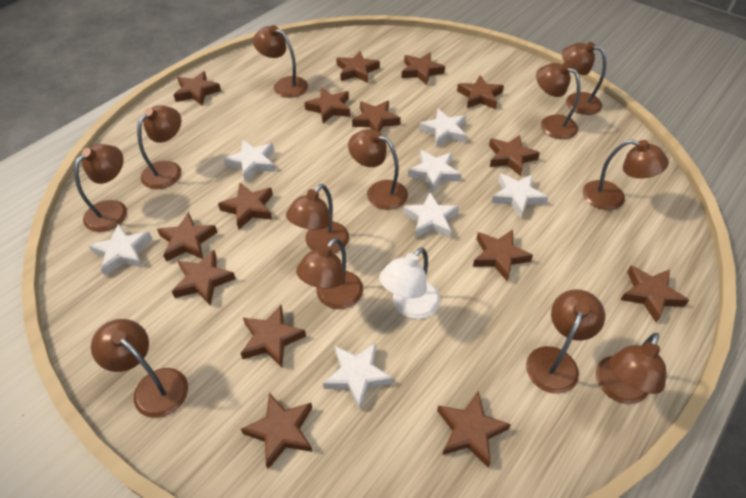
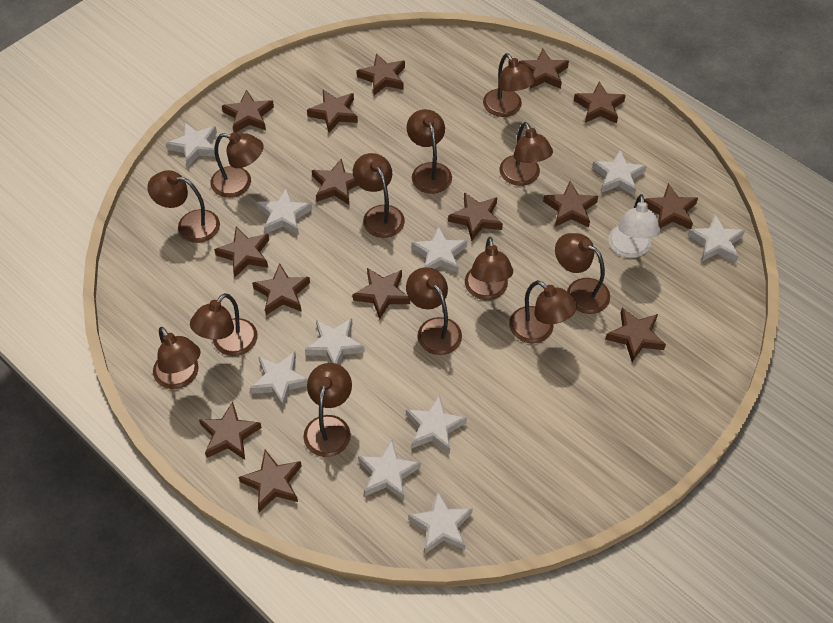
brown lamp: 12 -> 13
white star: 7 -> 10

